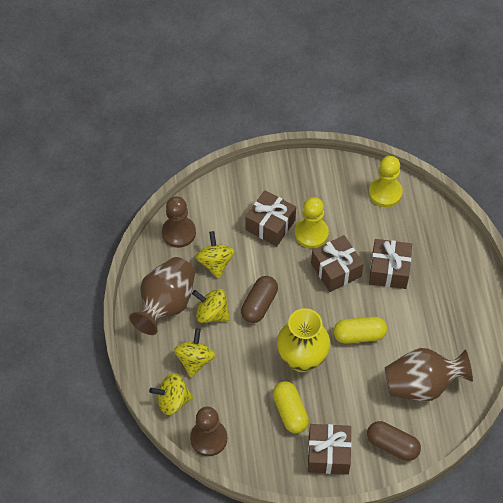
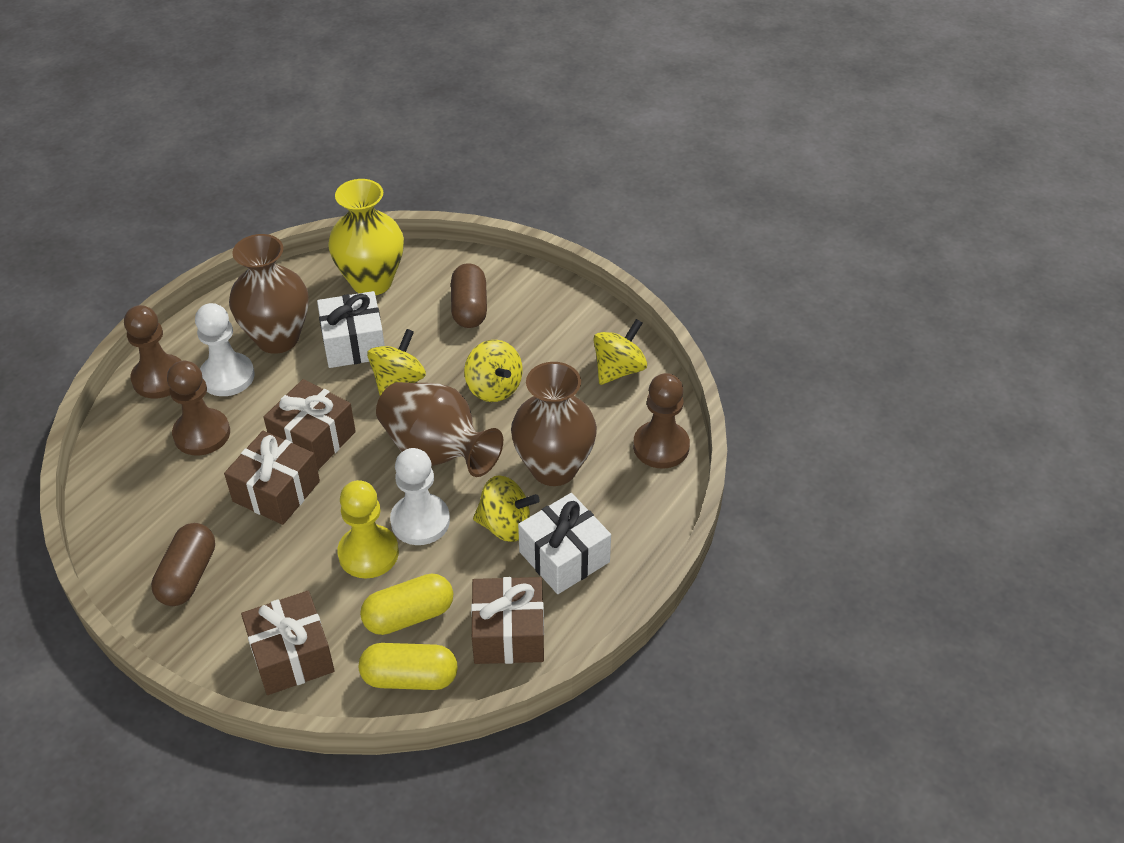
brown pawn: 2 -> 3
brown vase: 2 -> 3
white gift: 0 -> 2
white pawn: 0 -> 2
yellow pawn: 2 -> 1

